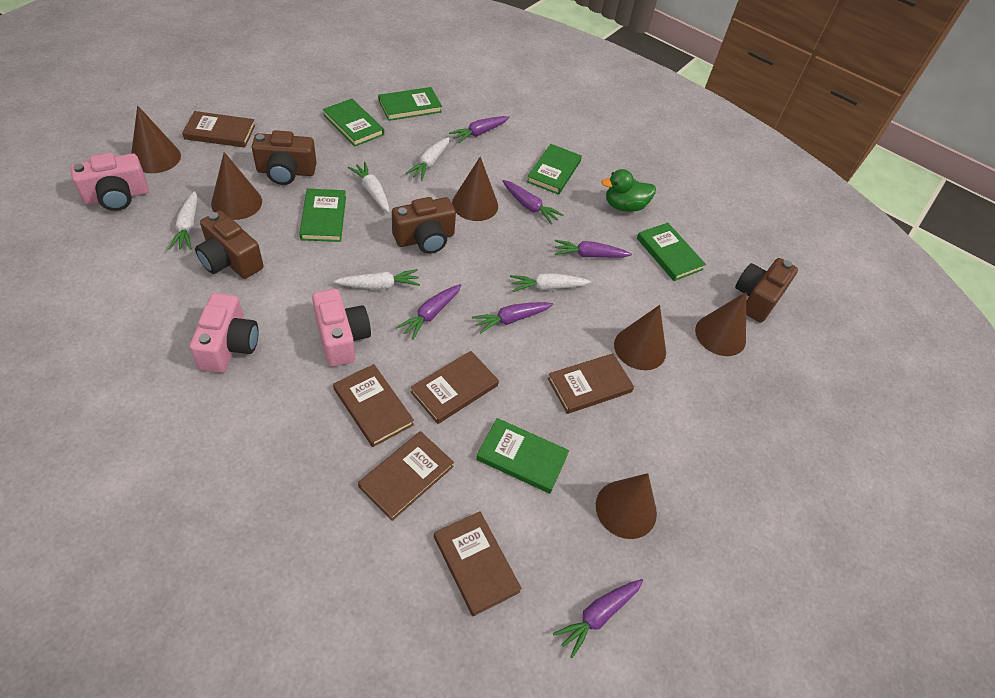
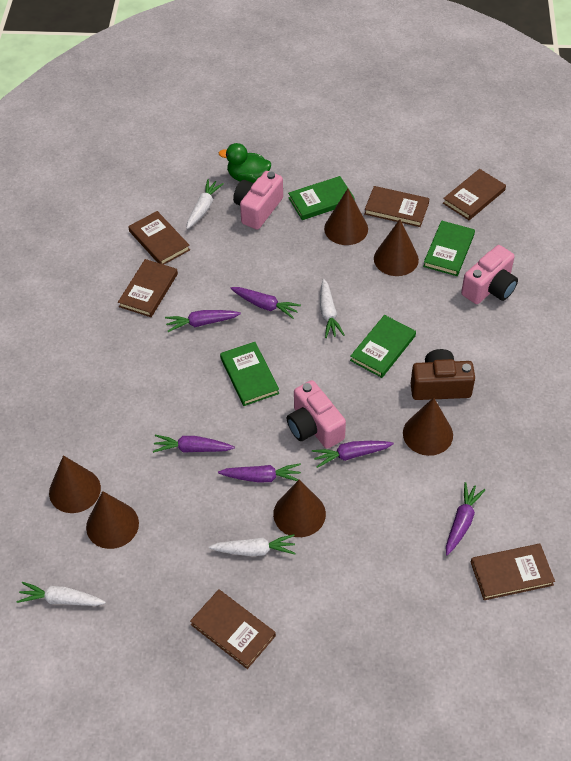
brown camera: 4 -> 1
green book: 6 -> 4
white carrot: 5 -> 4

